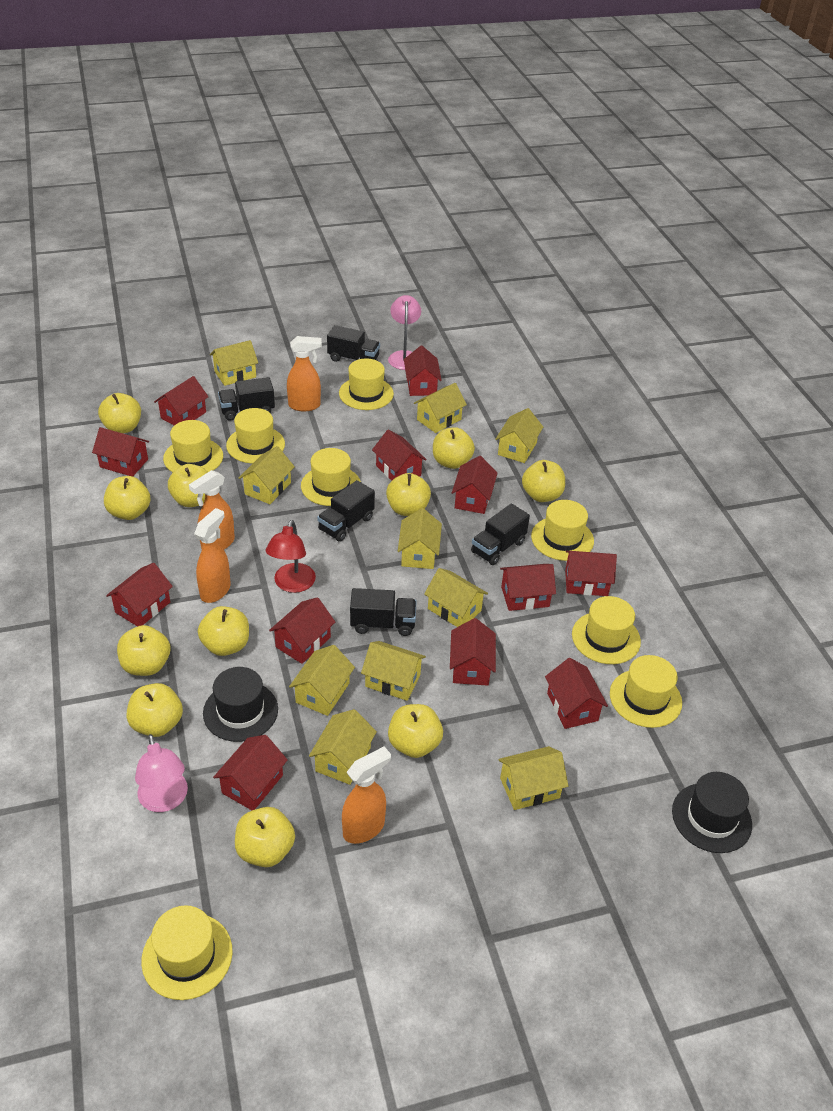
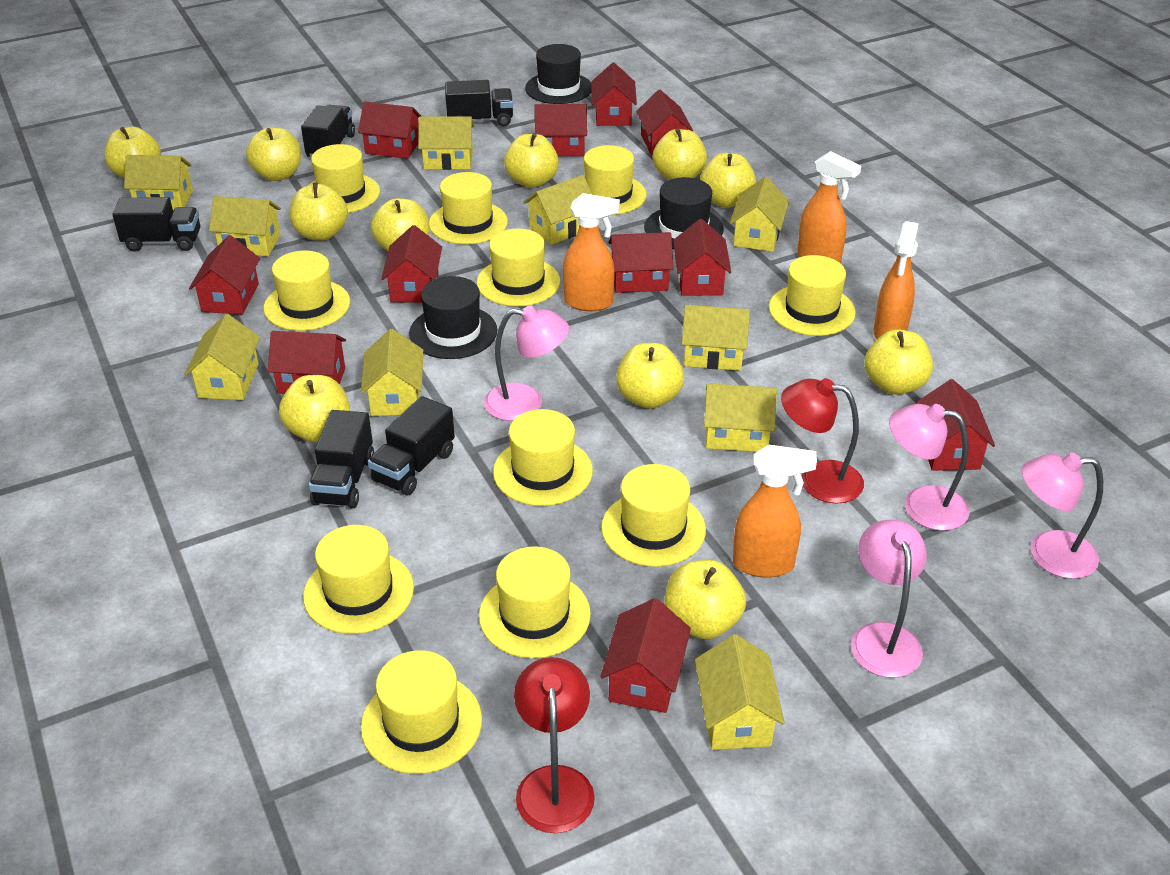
black hat: 2 -> 3
pink lamp: 2 -> 4
red house: 12 -> 11
red lamp: 1 -> 2
yellow hat: 8 -> 11

